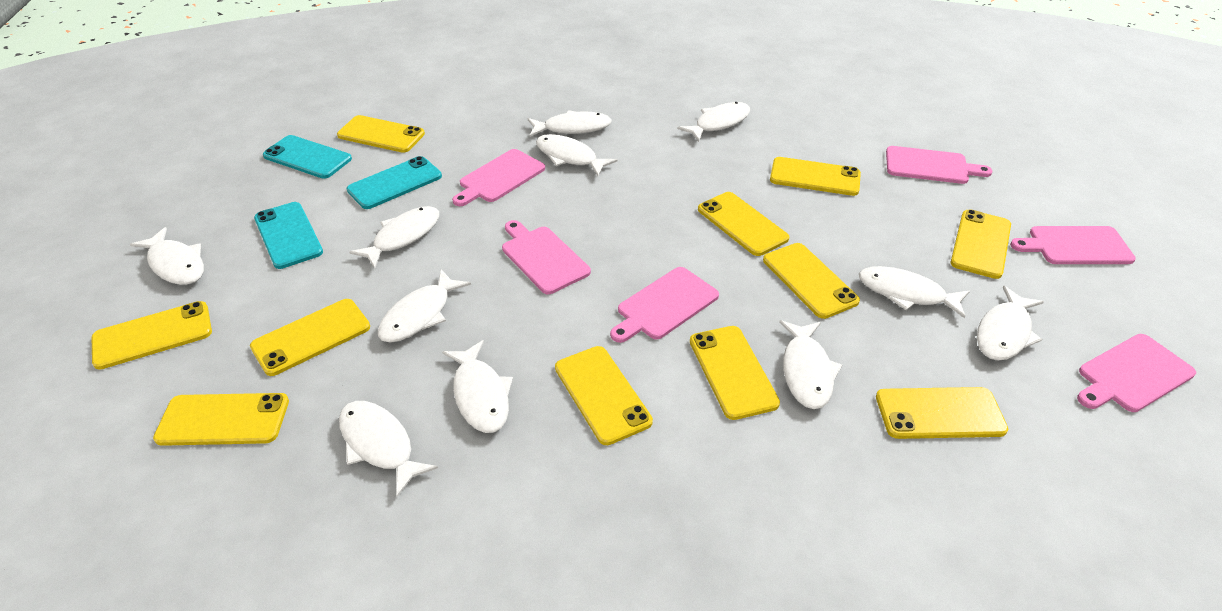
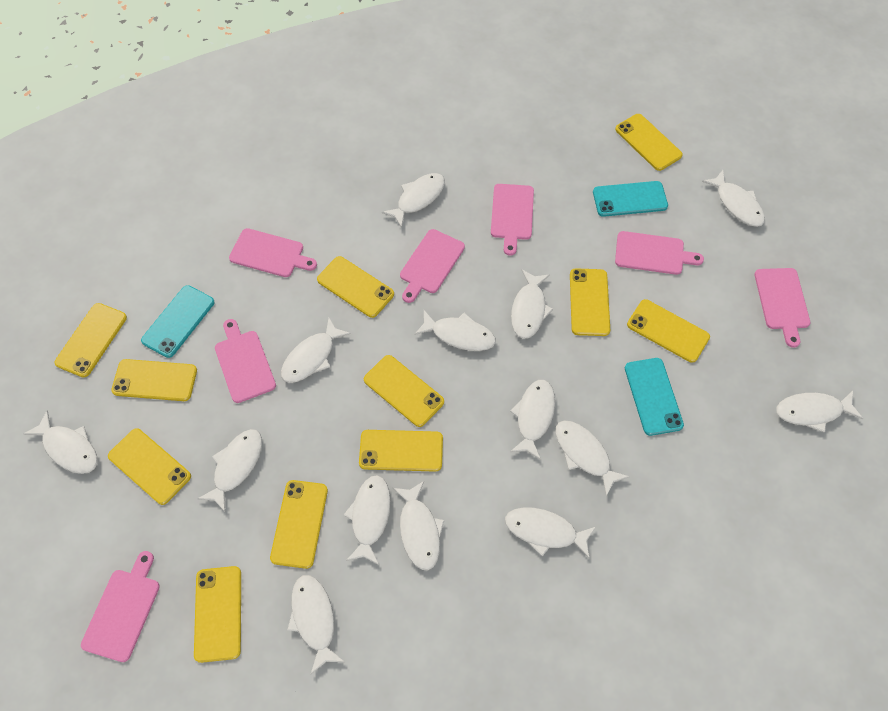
pink cutting board: 6 -> 7
white fish: 11 -> 14

